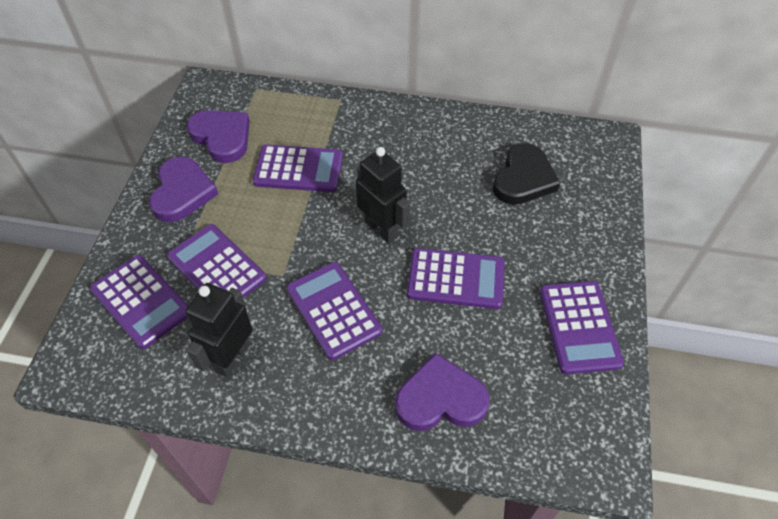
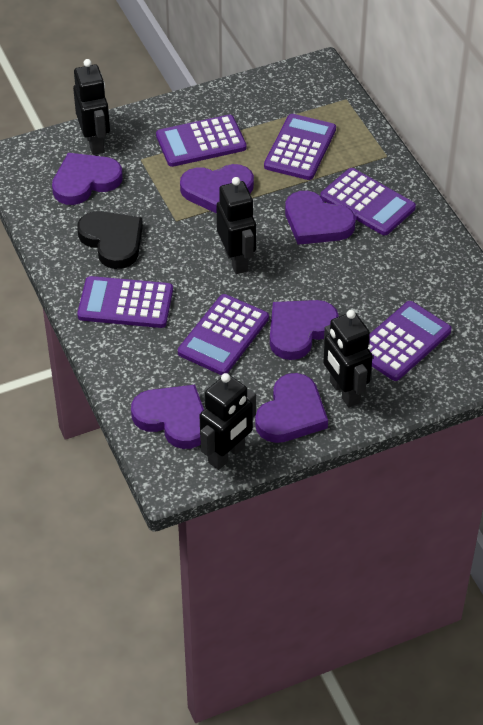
black robot: 2 -> 4
purple heart: 3 -> 6

